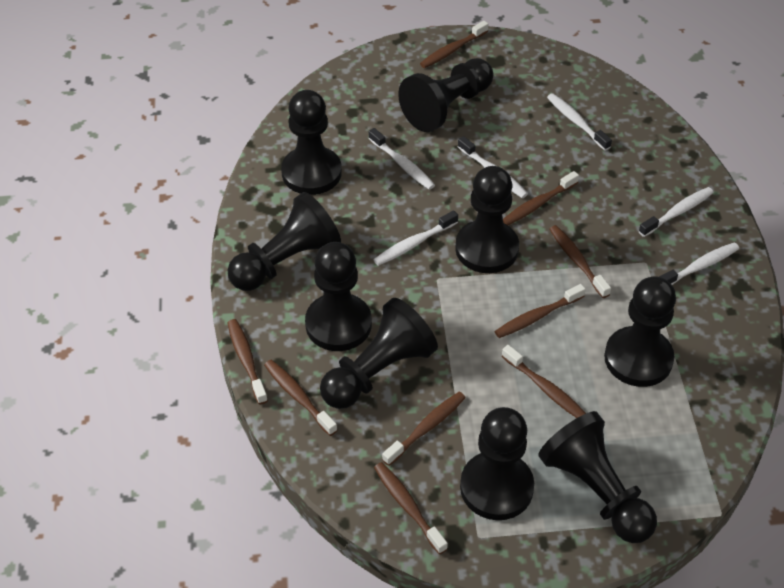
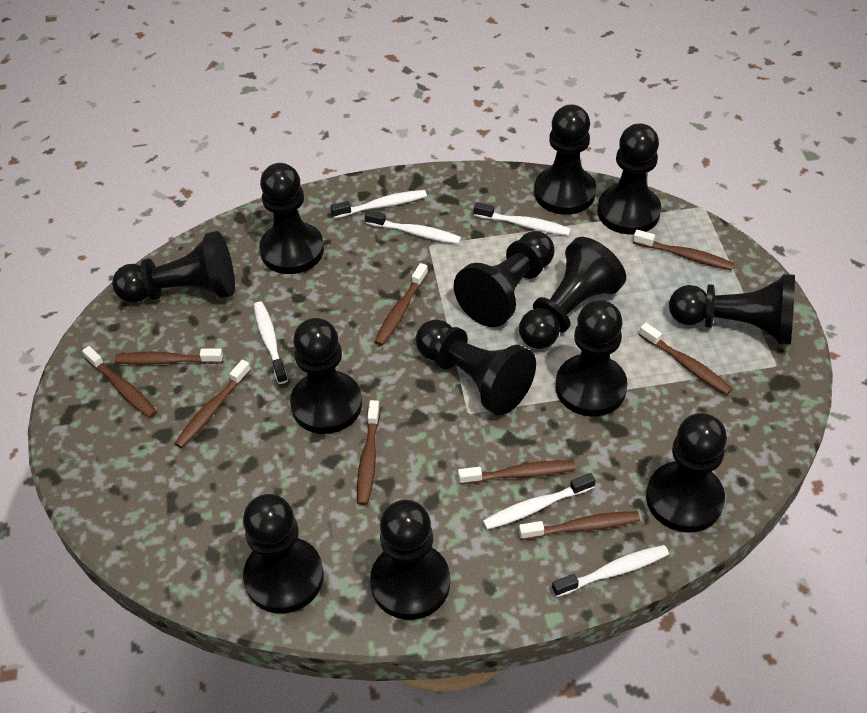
black pawn: 9 -> 13

